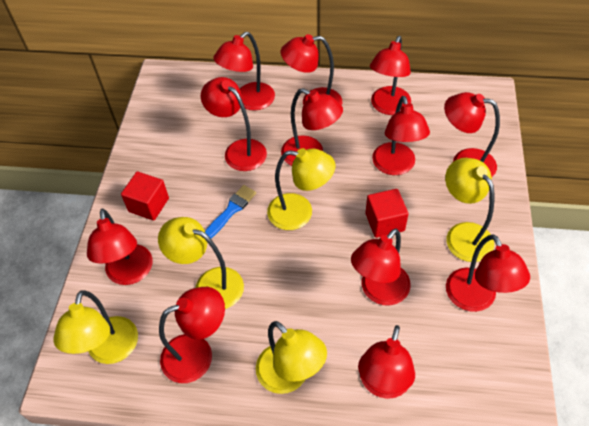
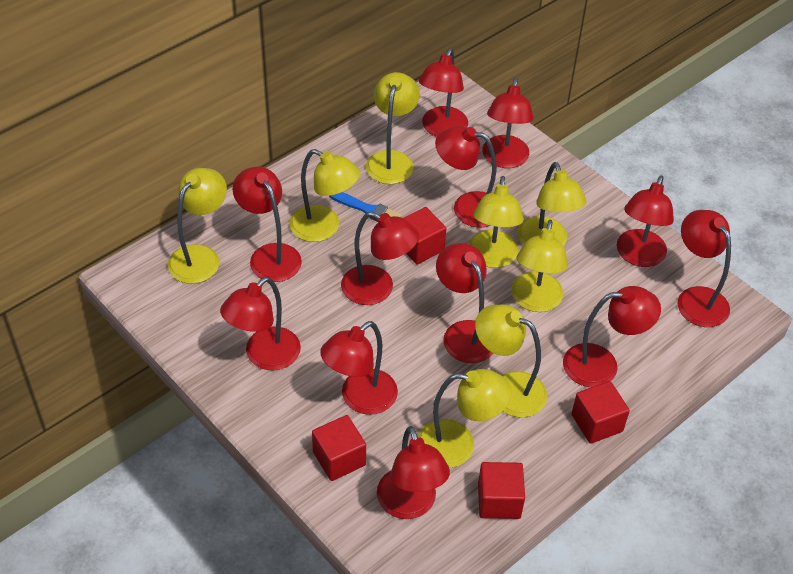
red cube: 2 -> 4
yellow lamp: 5 -> 8

